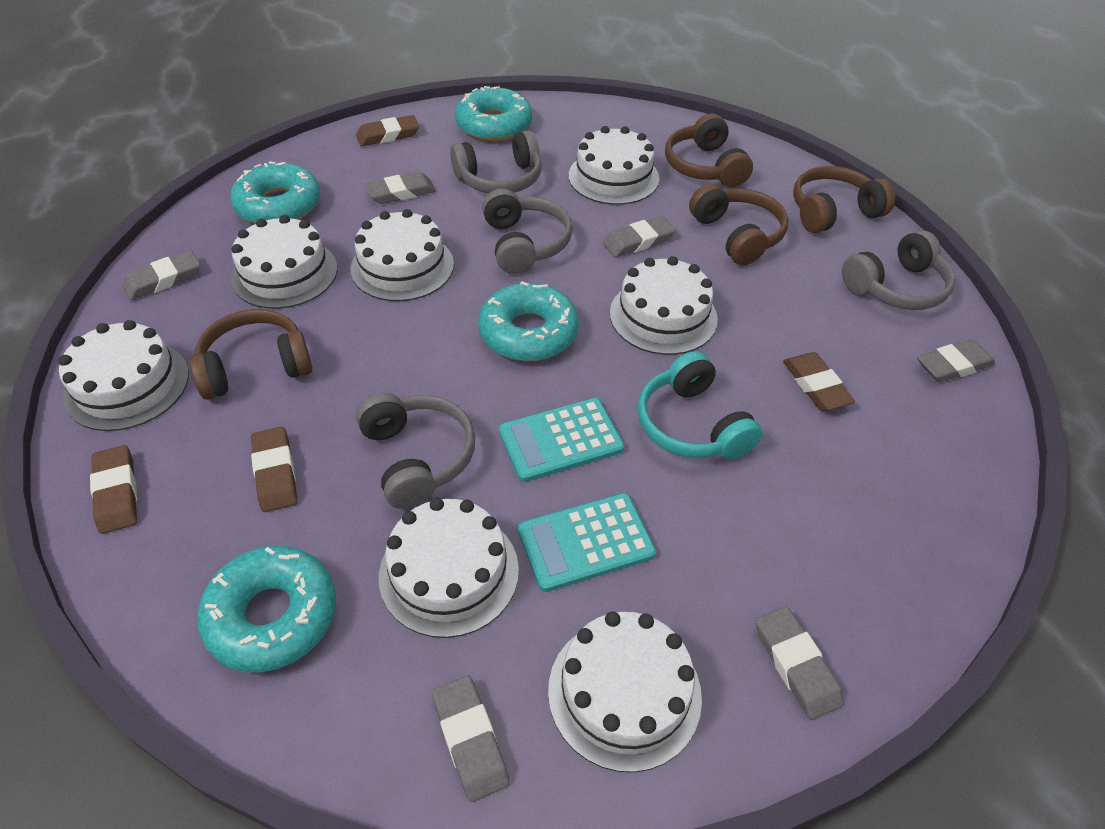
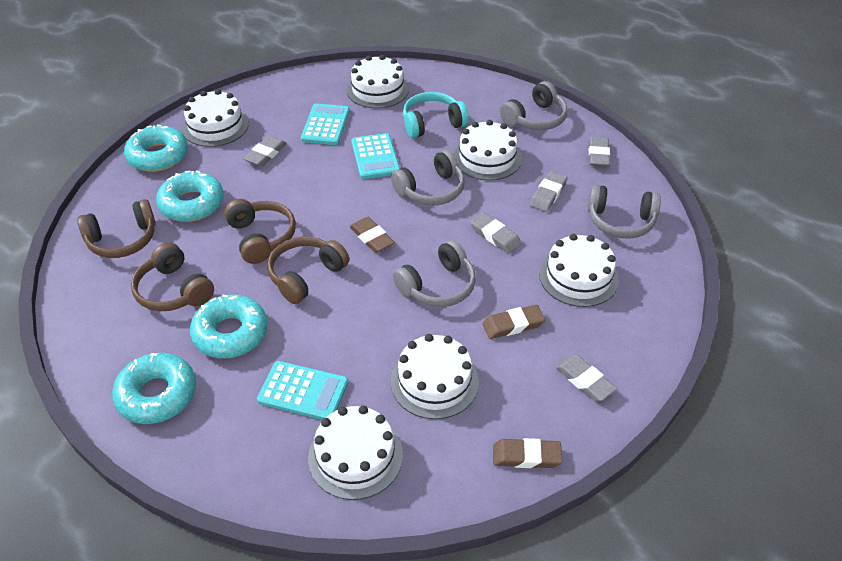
brown eraser: 4 -> 3
grey eraser: 6 -> 5
turquoise calculator: 2 -> 3
white cake: 7 -> 6

